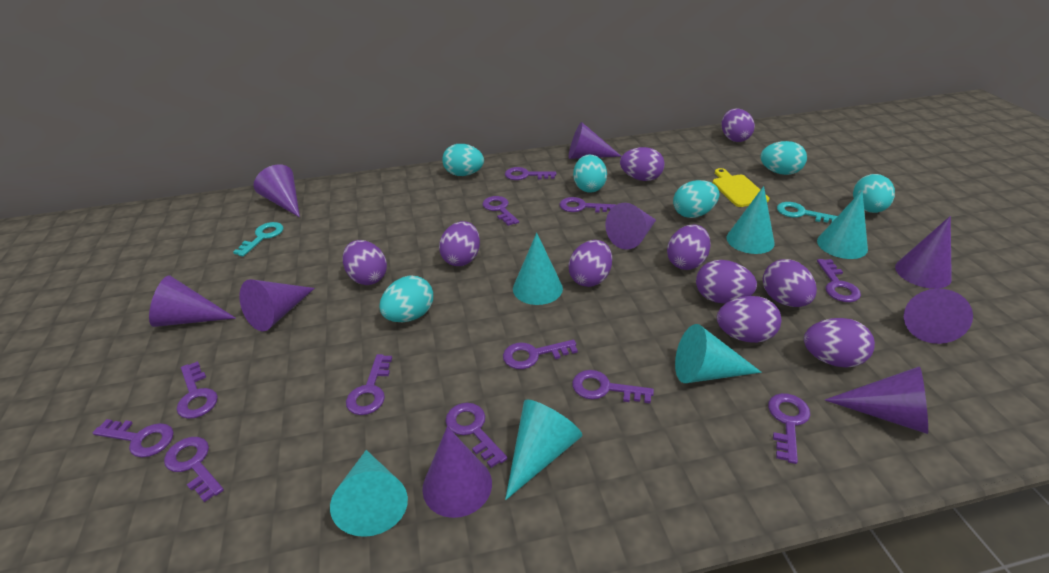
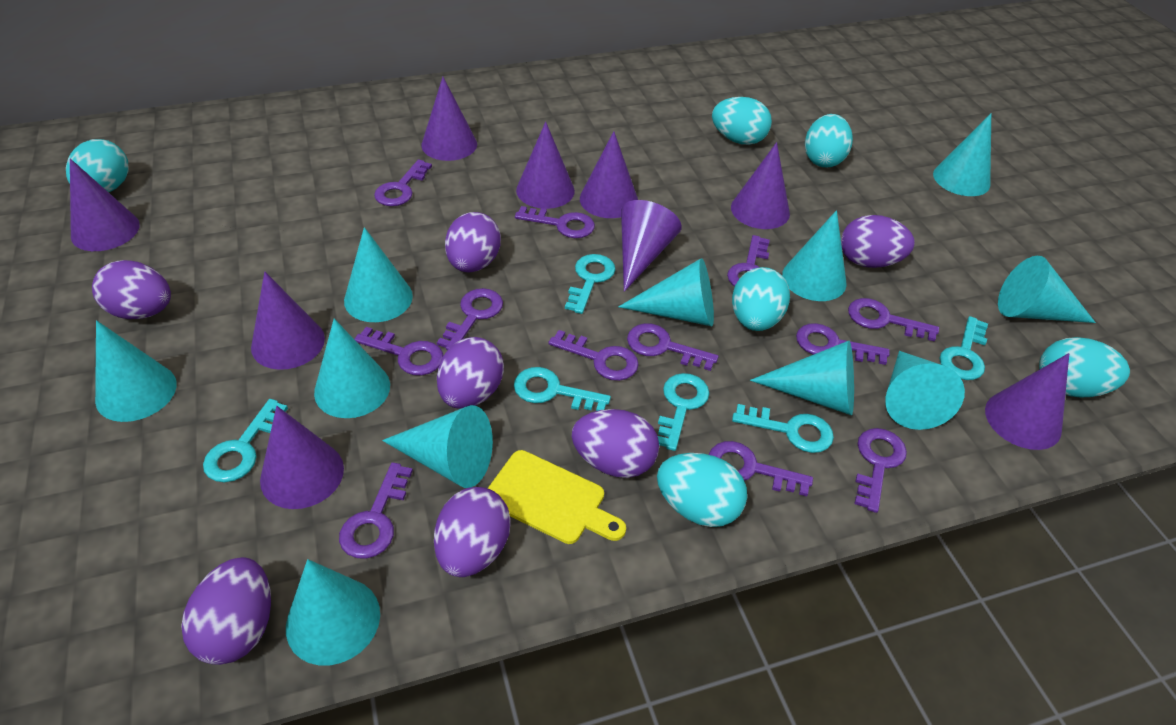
purple egg: 10 -> 7
turquoise cone: 6 -> 11
turquoise key: 2 -> 6

